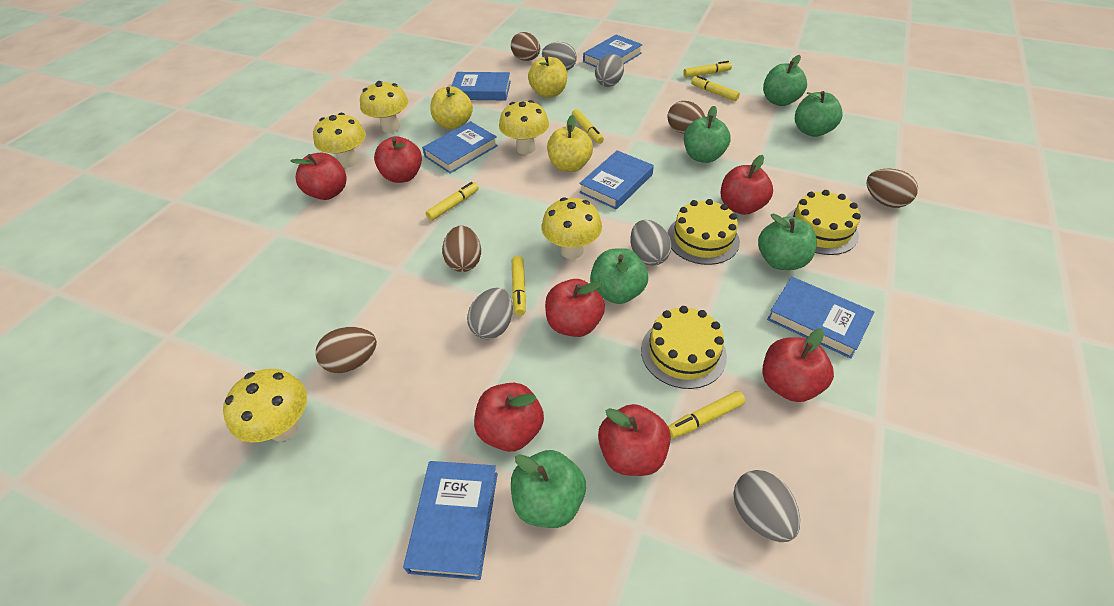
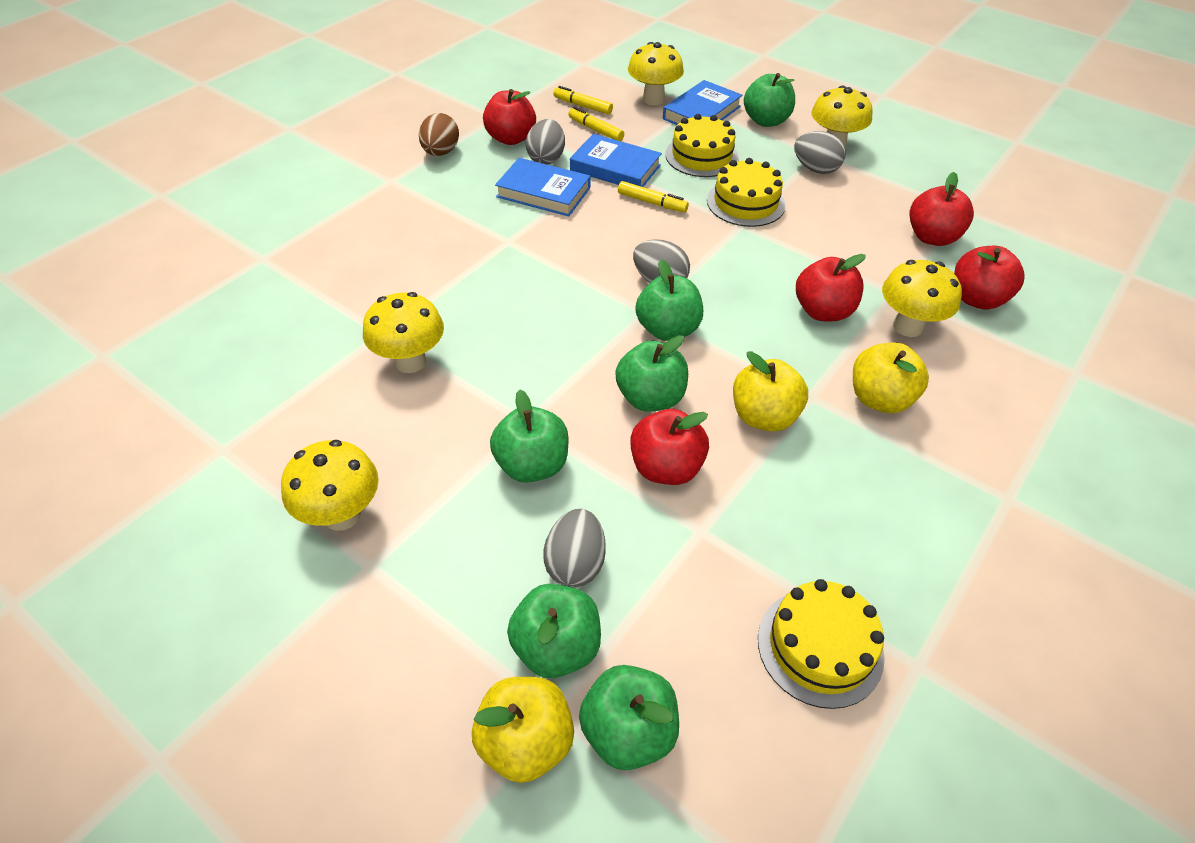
blue book: 6 -> 3
brown egg: 5 -> 1
grey egg: 5 -> 4
red apple: 7 -> 5
yellow marker: 6 -> 3

